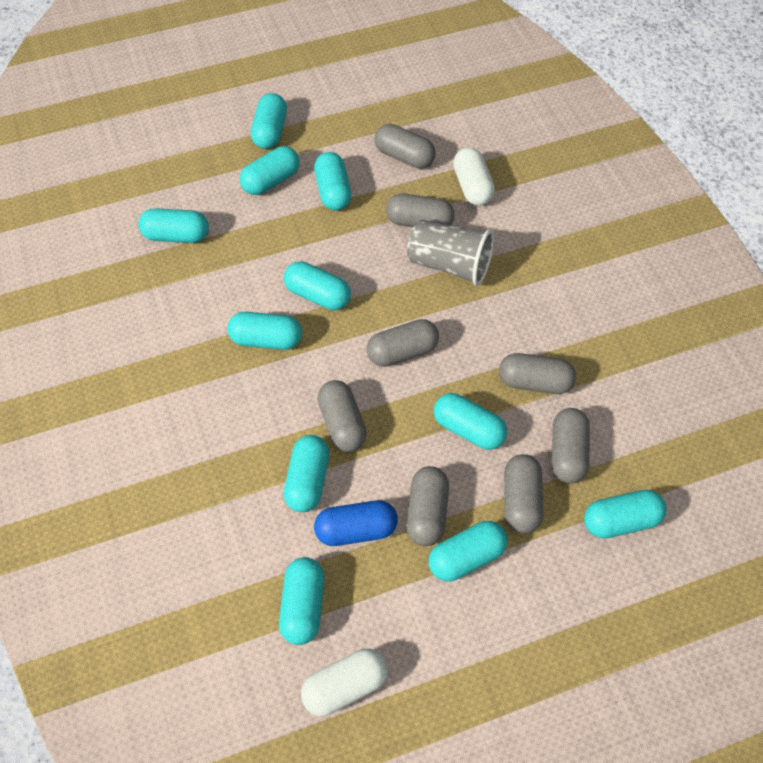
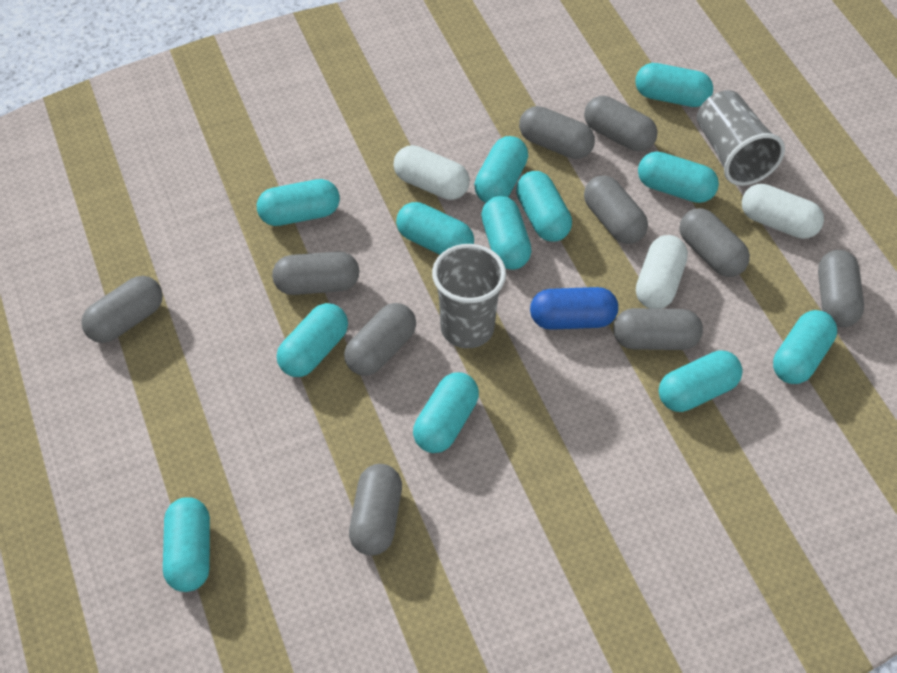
grey capsule: 8 -> 10
grey cup: 1 -> 2
turquoise capsule: 11 -> 12
white capsule: 2 -> 3

